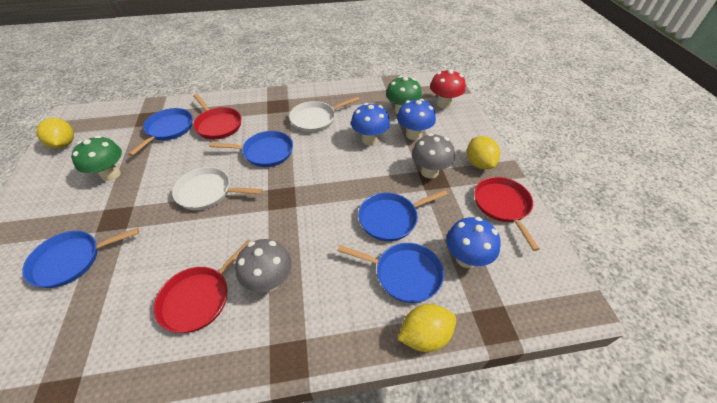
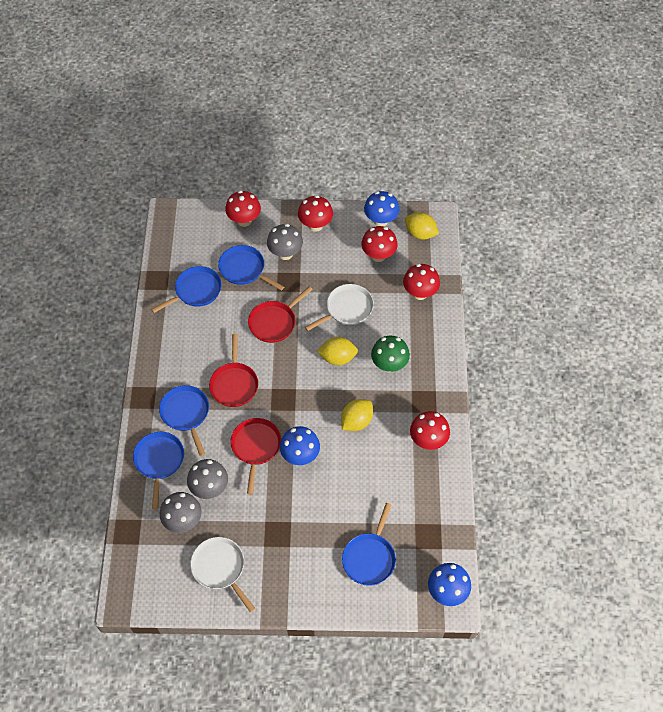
green mushroom: 2 -> 1
grey mushroom: 2 -> 3
red mushroom: 1 -> 5

